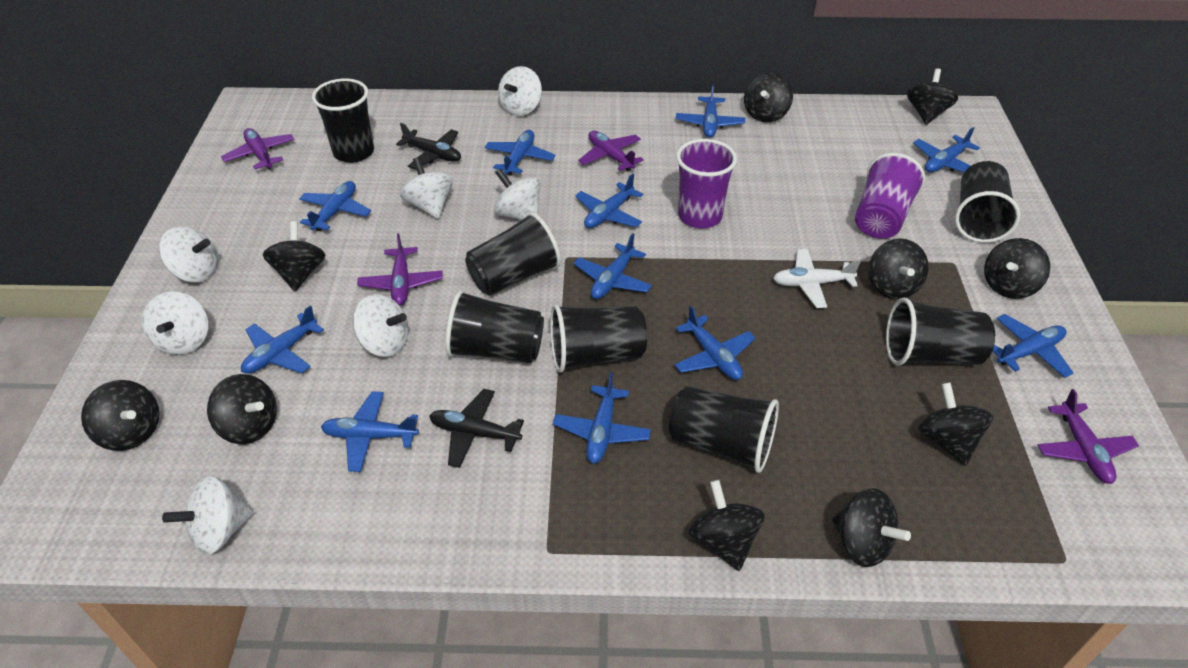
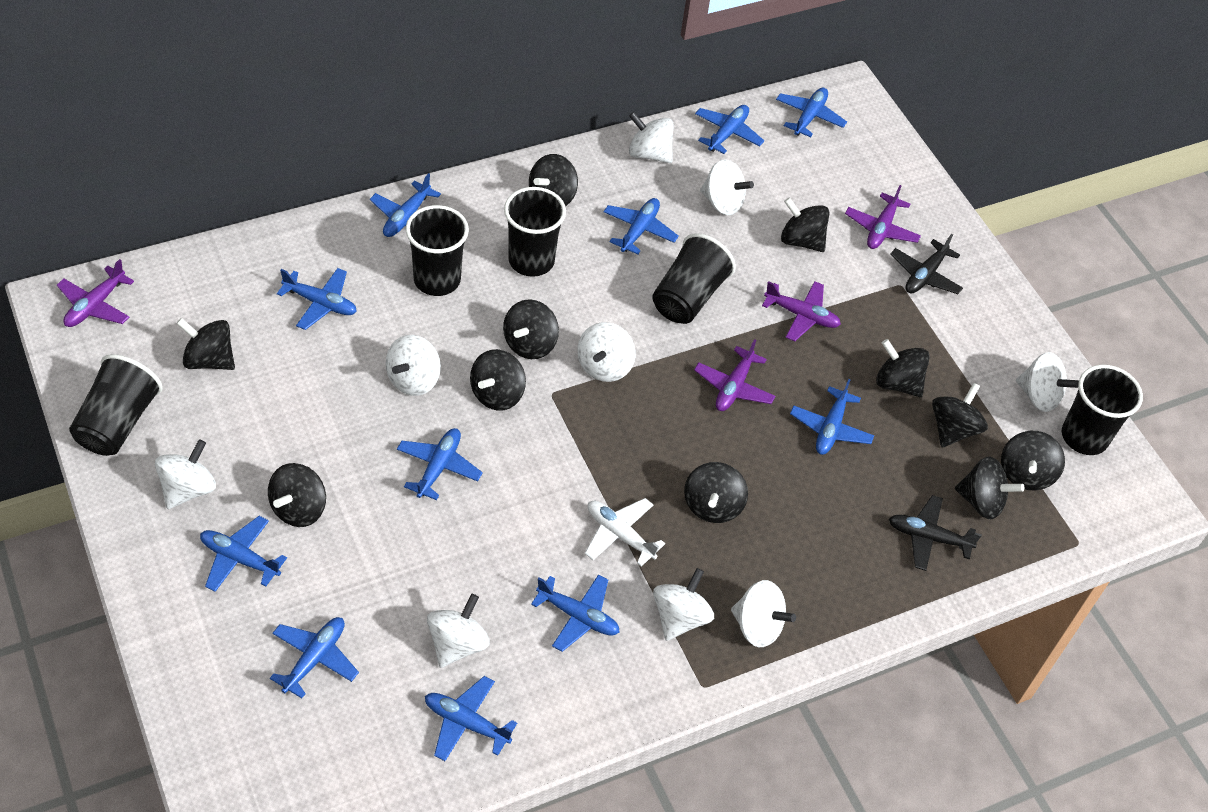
black cup: 7 -> 5
black spinning top: 10 -> 11
purple cup: 2 -> 0
white spinning top: 7 -> 9

